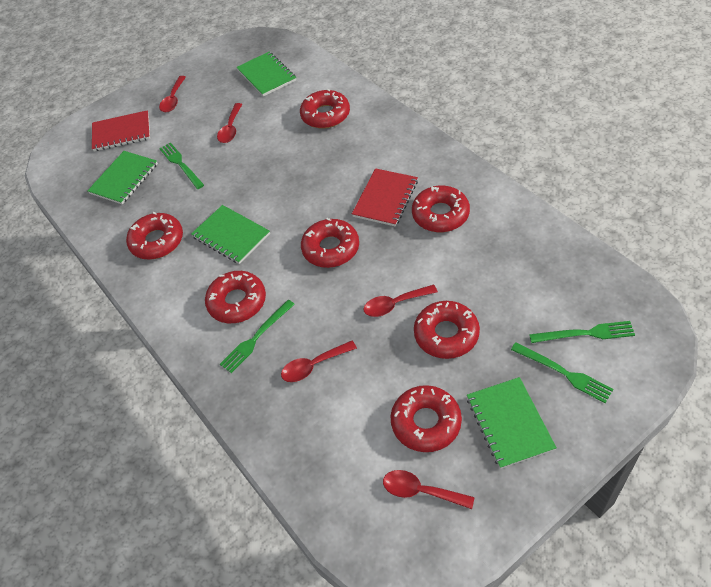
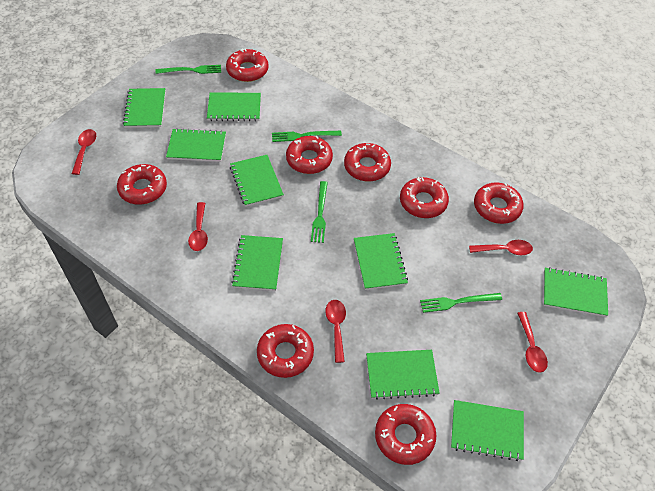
green notebook: 4 -> 9
red donut: 7 -> 8
red notebook: 2 -> 0

